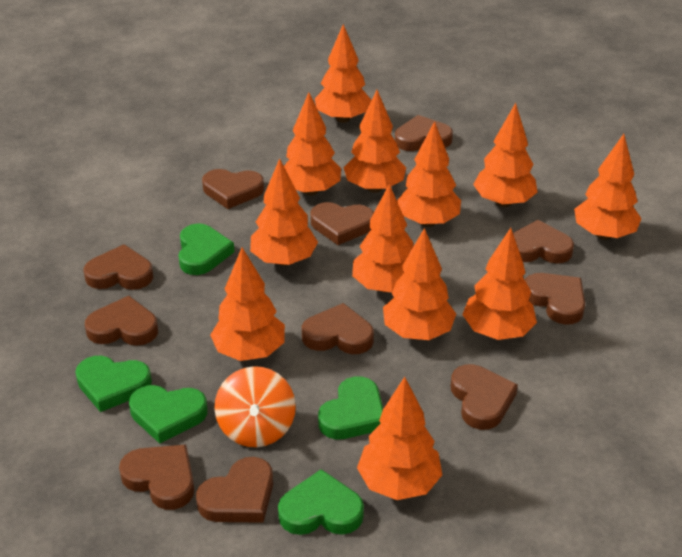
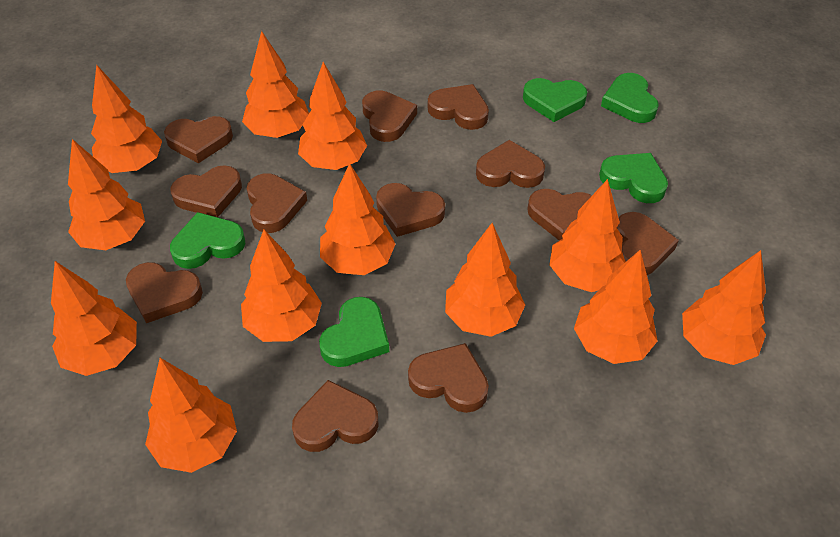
brown heart: 11 -> 12
orange spinning top: 1 -> 0

